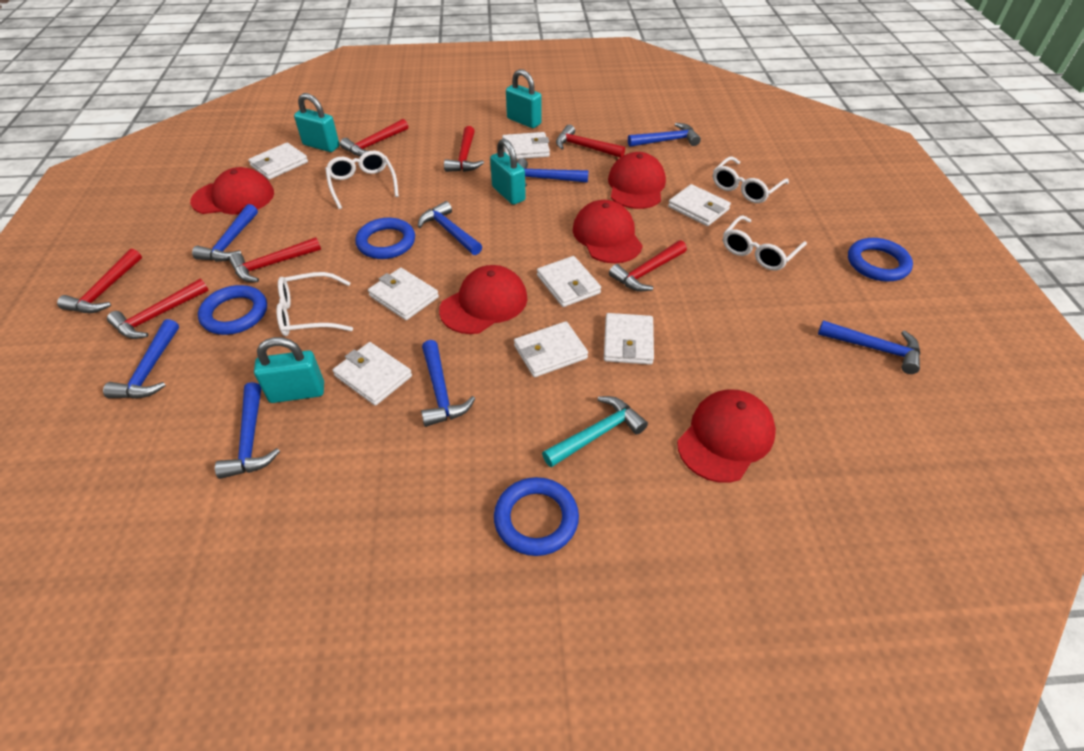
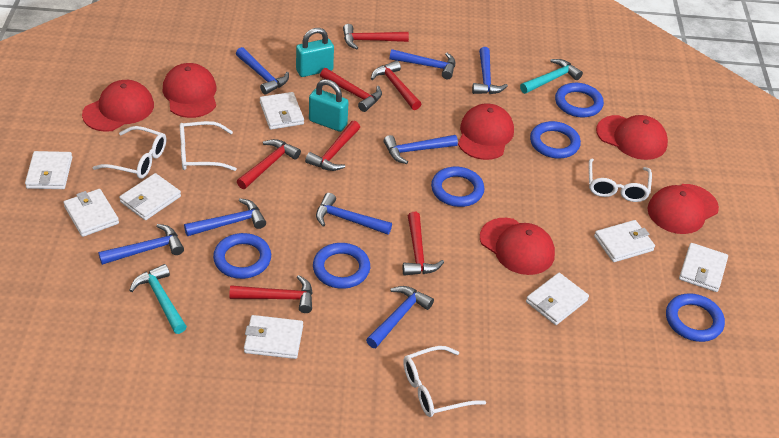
blue ring: 4 -> 6
red cap: 5 -> 6
turquoise hammer: 1 -> 2
turquoise padlock: 4 -> 2

